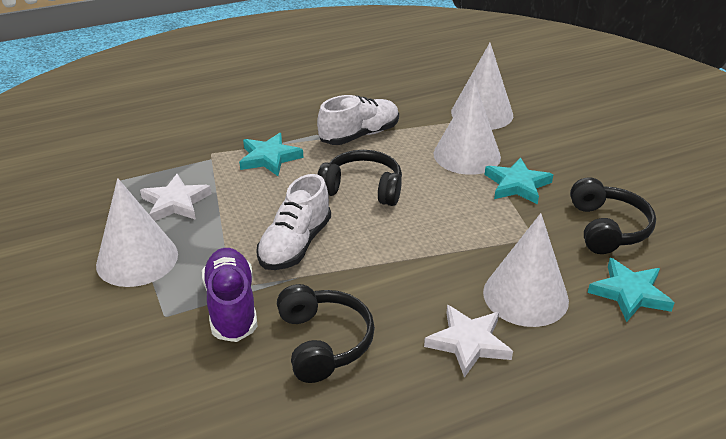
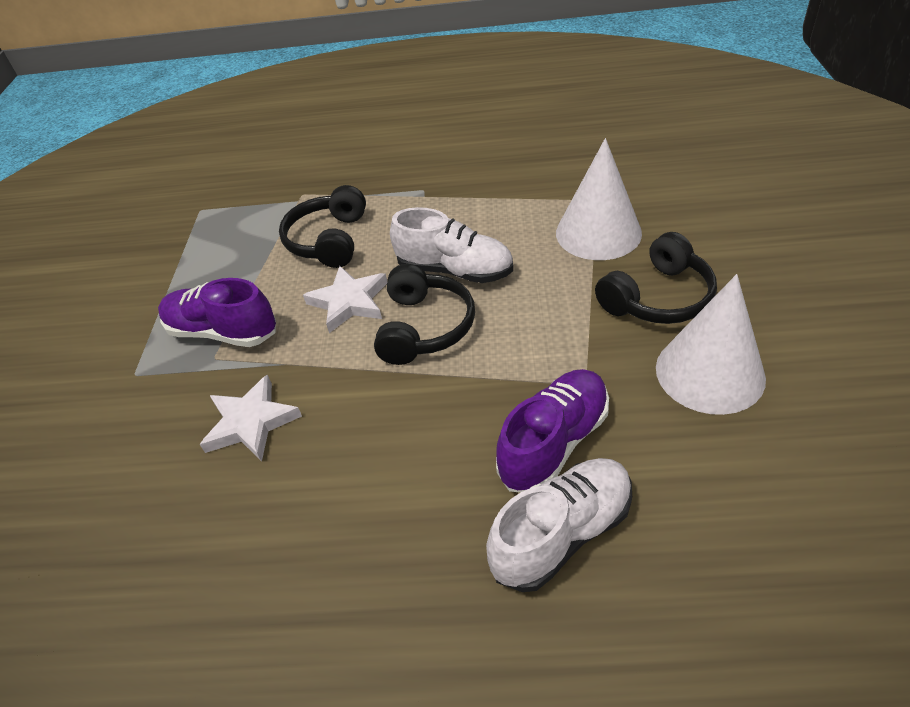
purple shoe: 1 -> 2
turquoise star: 3 -> 0
white cone: 4 -> 2

